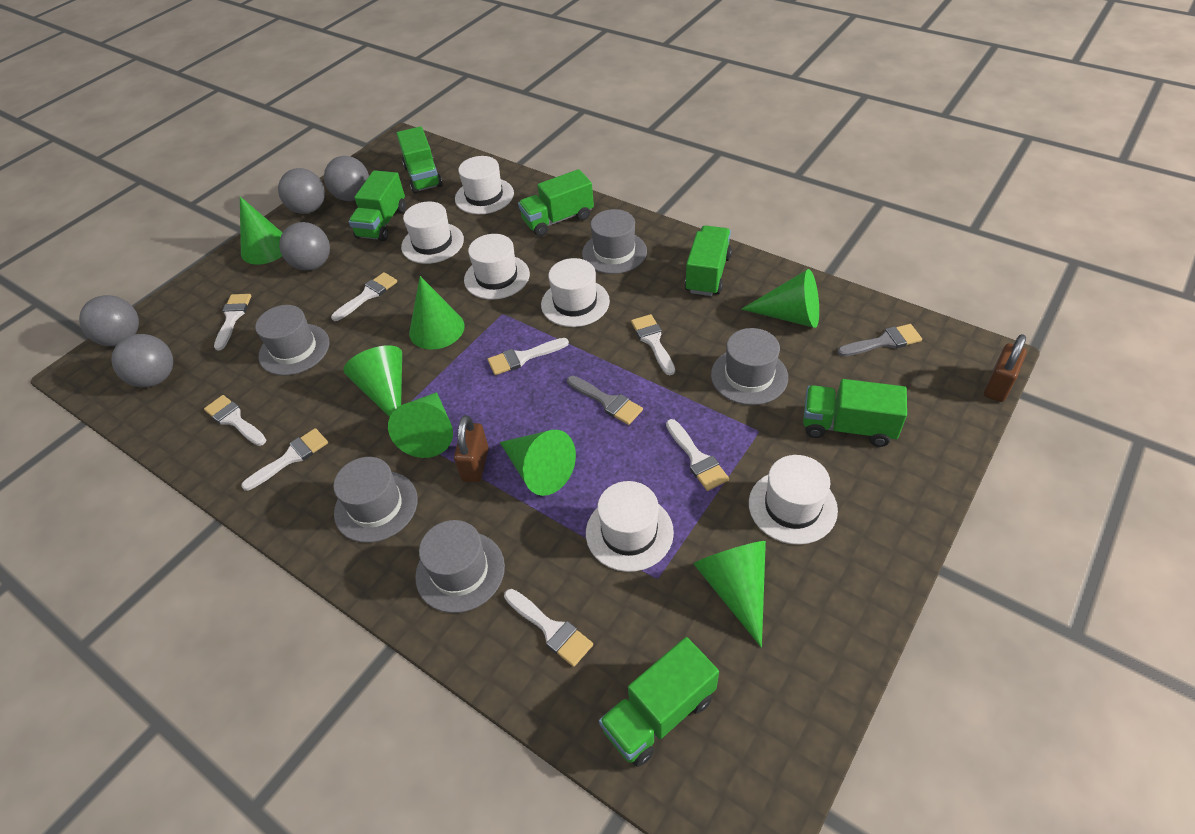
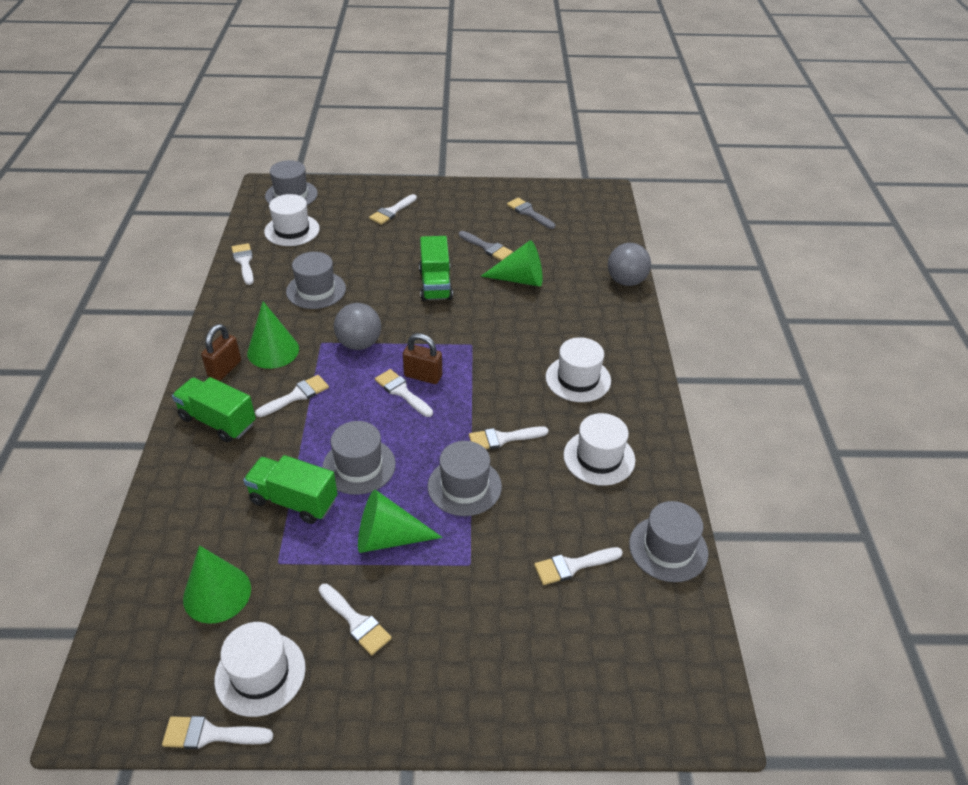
green cone: 7 -> 4
green truck: 6 -> 3
grey ball: 5 -> 2
white hat: 6 -> 4

